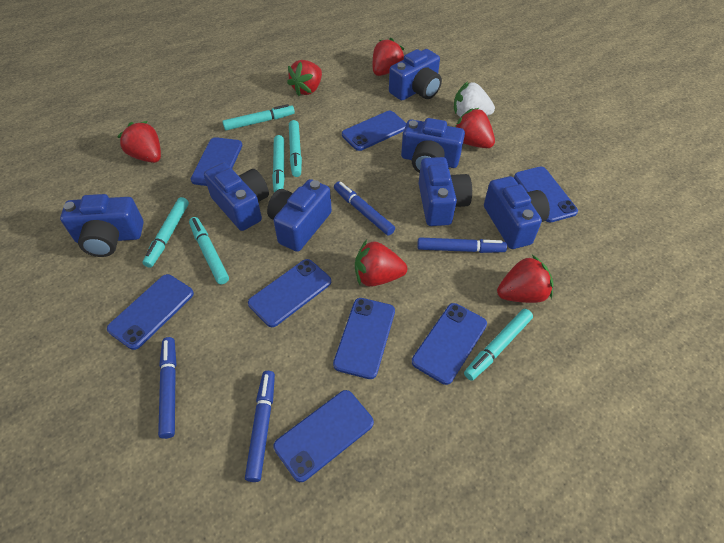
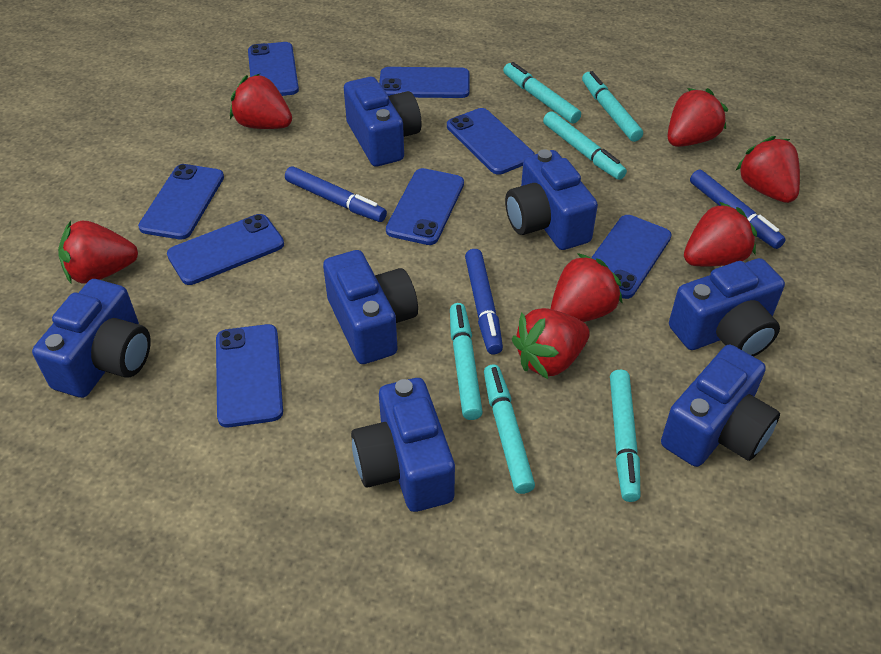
blue marker: 4 -> 3
red strawberry: 6 -> 7
white strawberry: 1 -> 0

